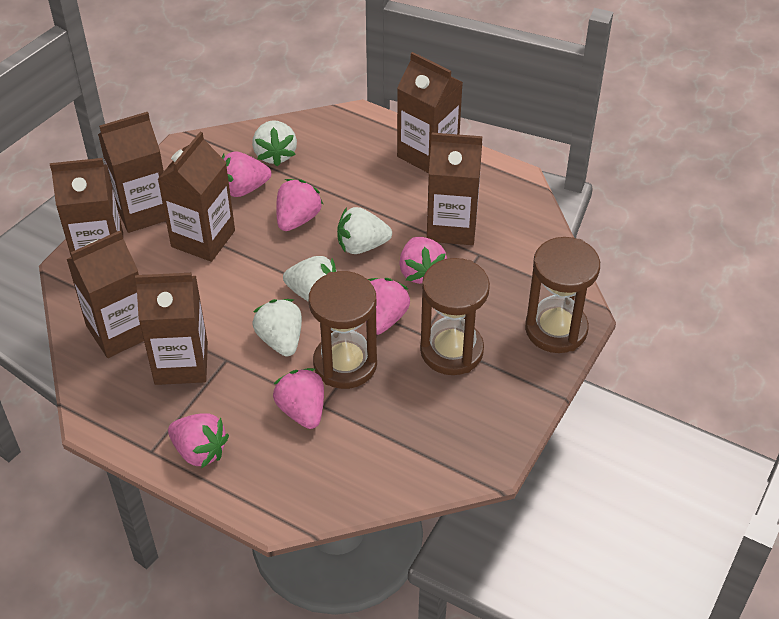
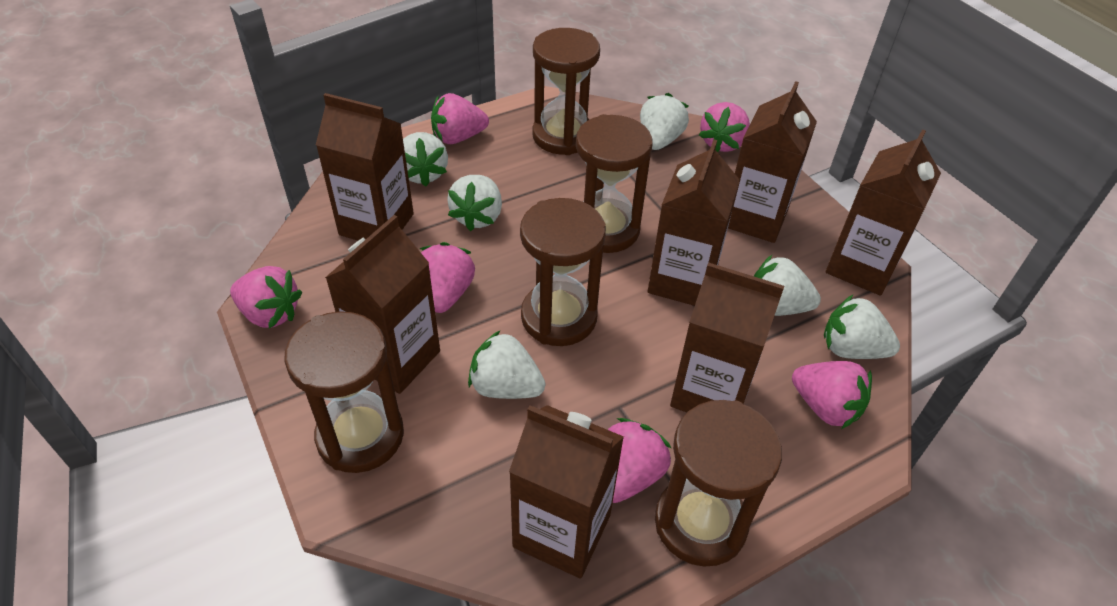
brown hourglass: 3 -> 5
white strawberry: 4 -> 6

